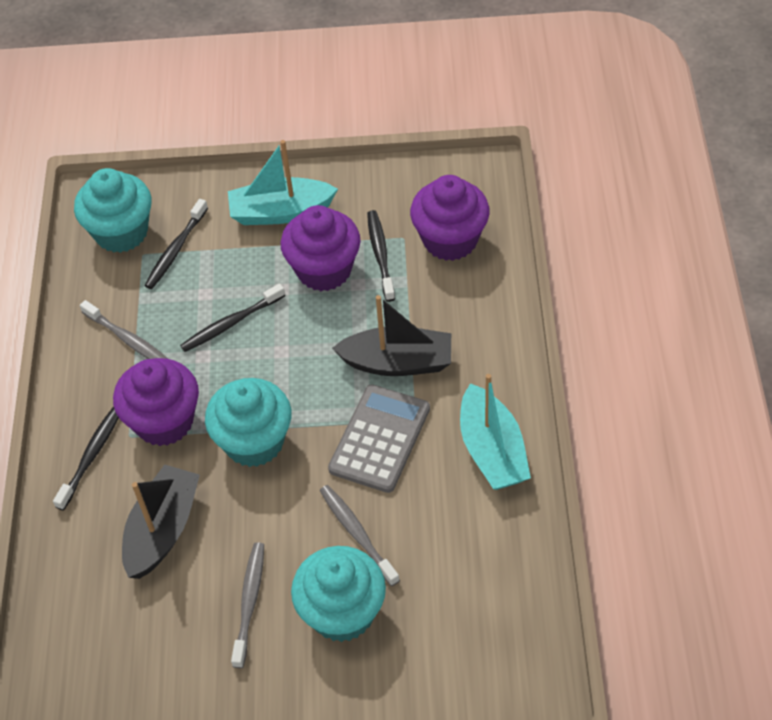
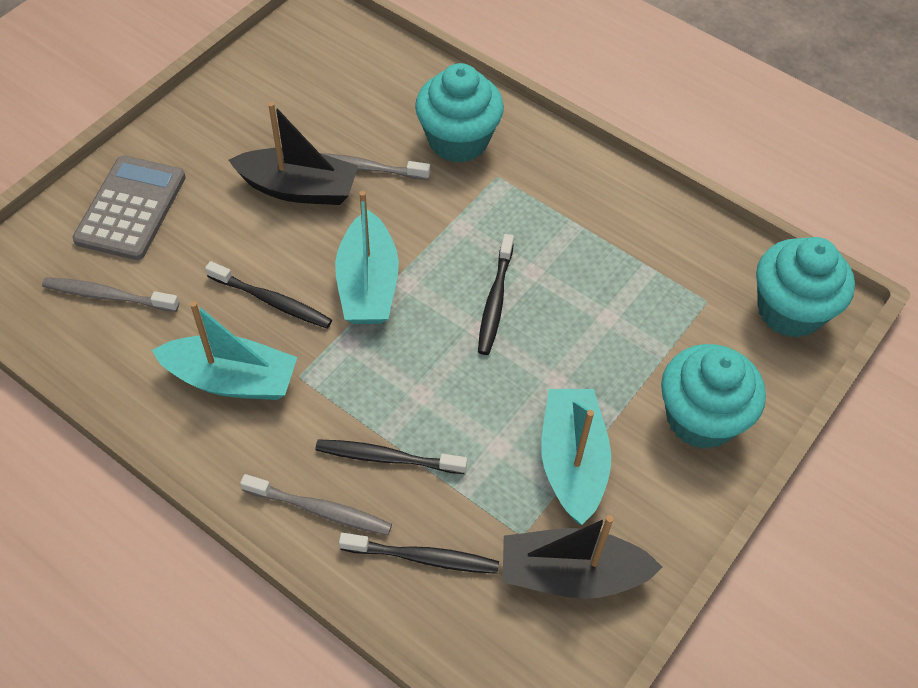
purple cupcake: 3 -> 0
turquoise boat: 2 -> 3

